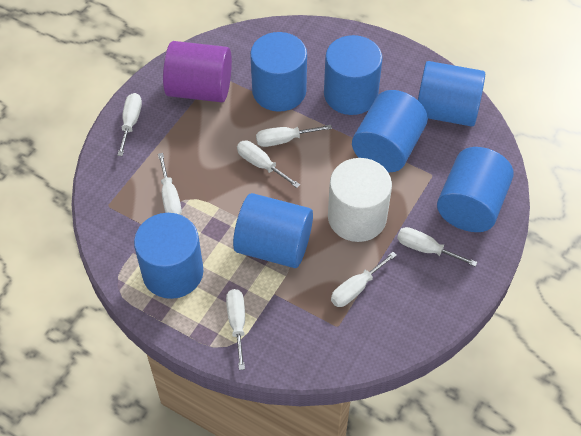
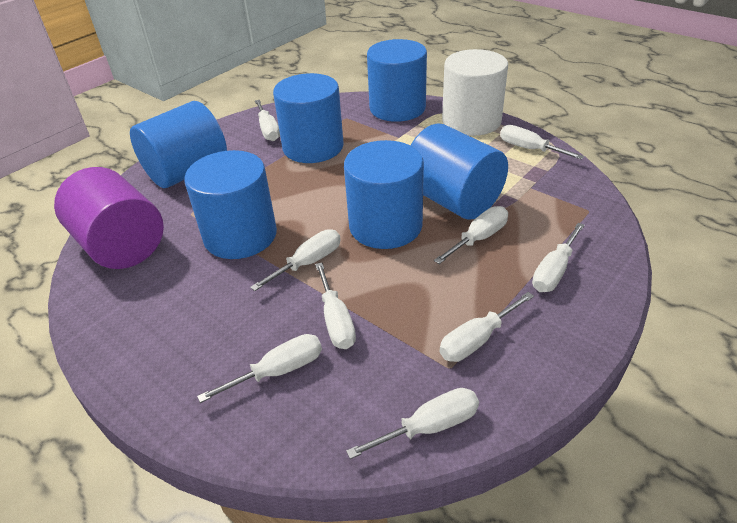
blue cylinder: 7 -> 6
white screwdriver: 7 -> 9

